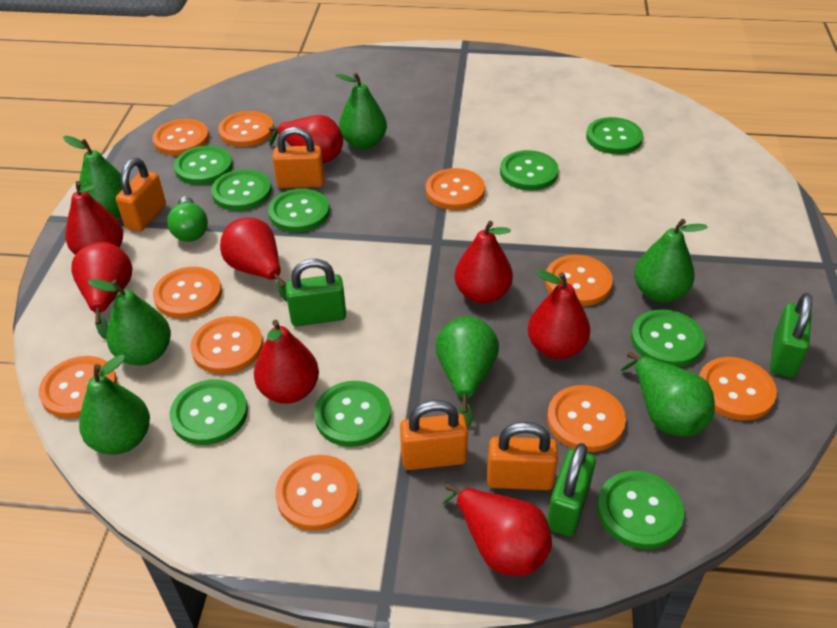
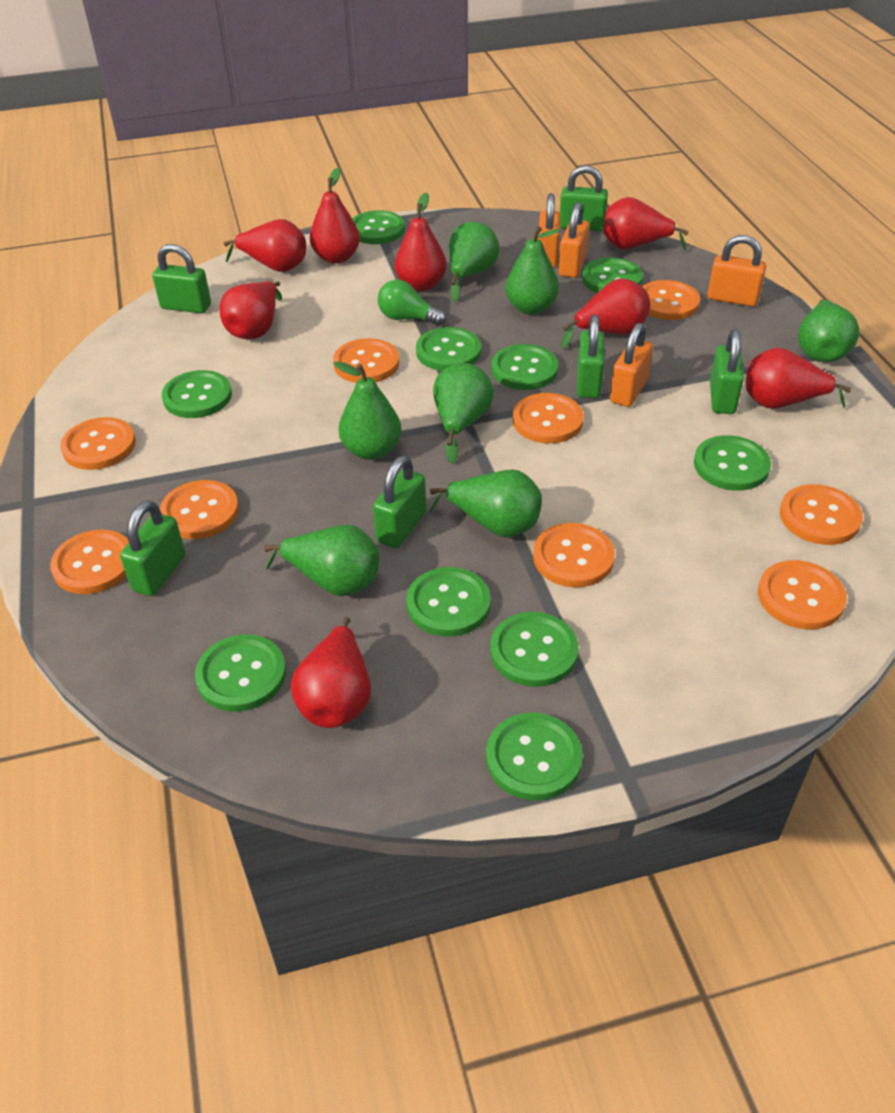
green button: 9 -> 10
green padlock: 3 -> 6
orange button: 10 -> 9

